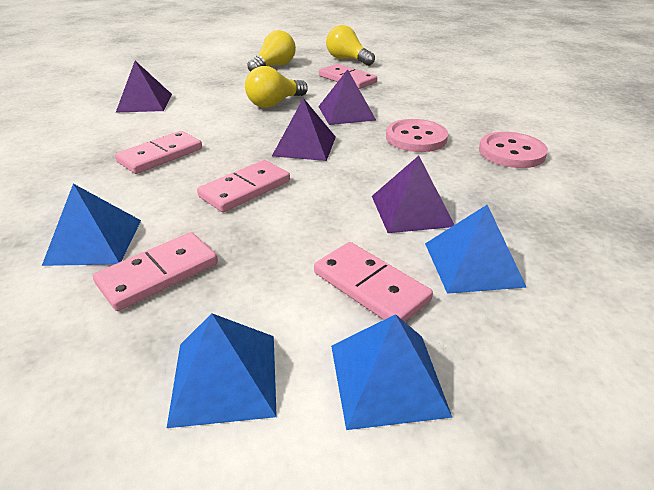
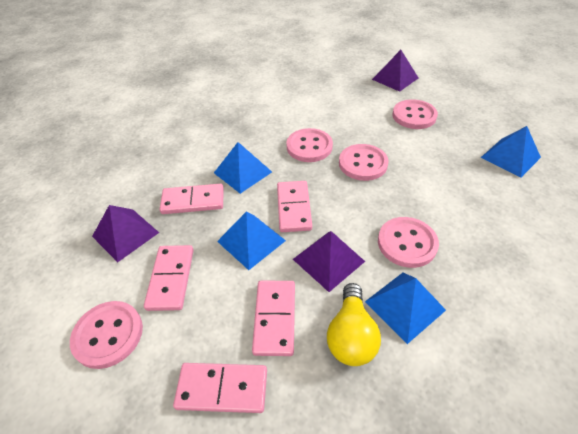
pink button: 2 -> 5
purple pyramid: 4 -> 3
yellow light bulb: 3 -> 1

